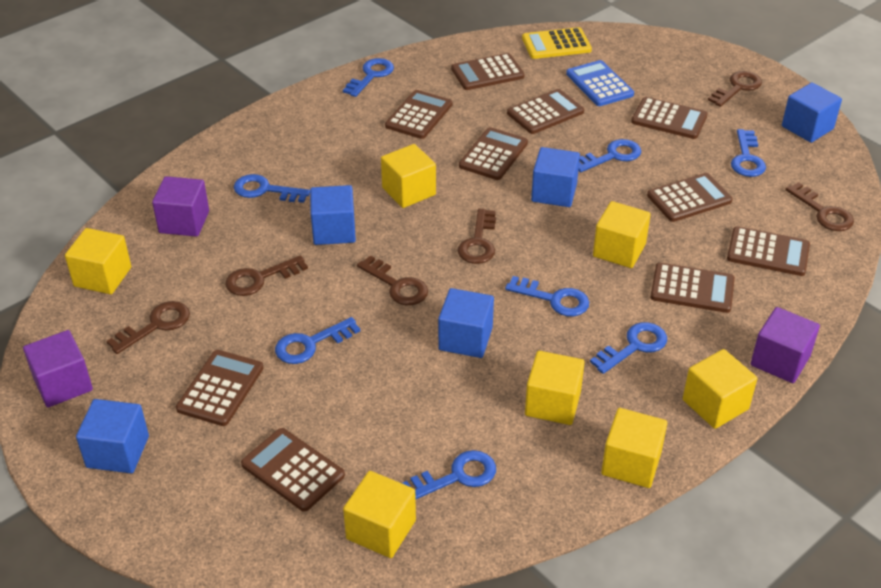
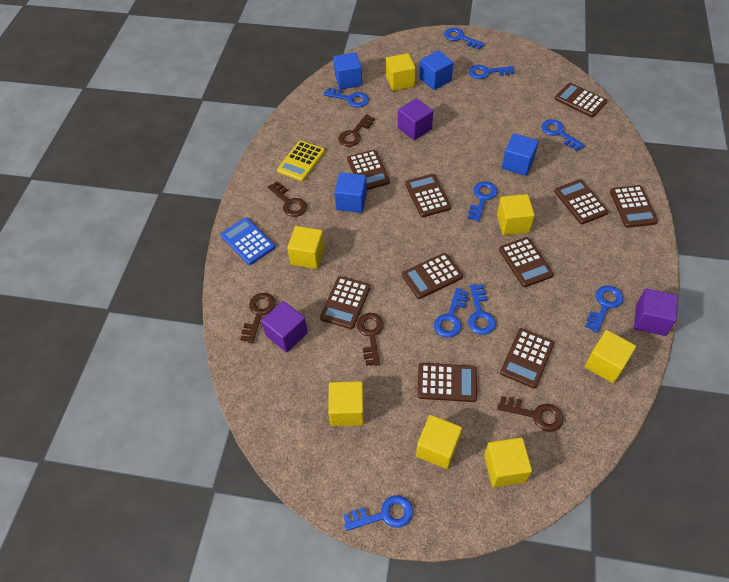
blue cube: 5 -> 4
blue key: 8 -> 9
brown key: 6 -> 5

